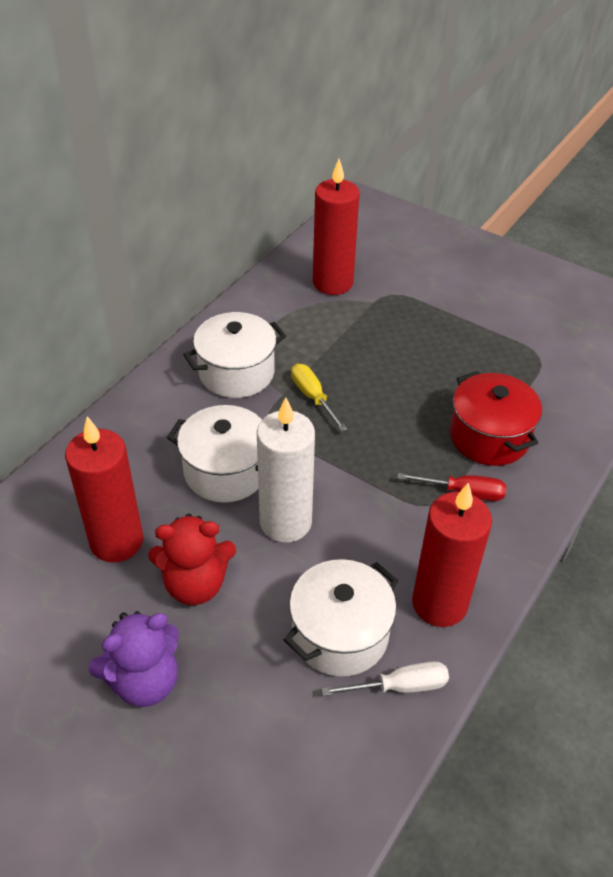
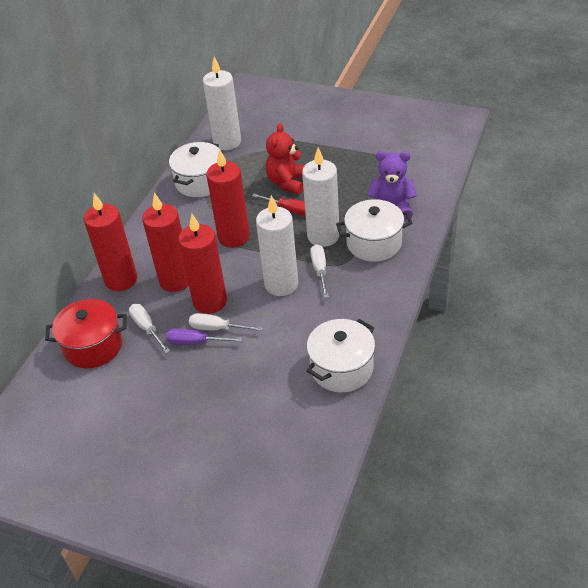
purple screwdriver: 0 -> 1
red candle: 3 -> 4
white candle: 1 -> 3
white screwdriver: 1 -> 3
yellow screwdriver: 1 -> 0

